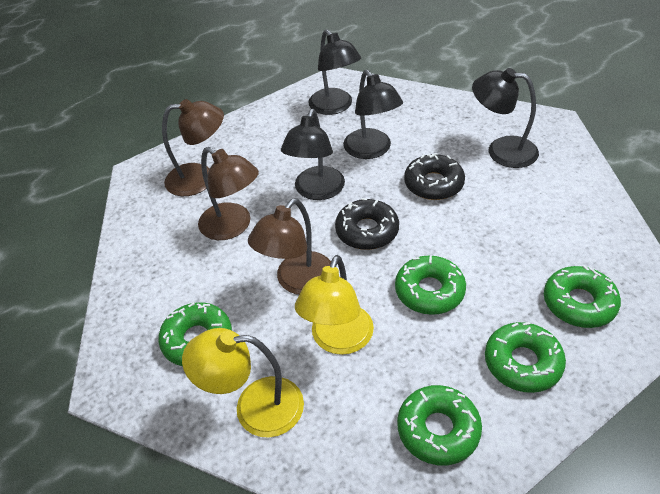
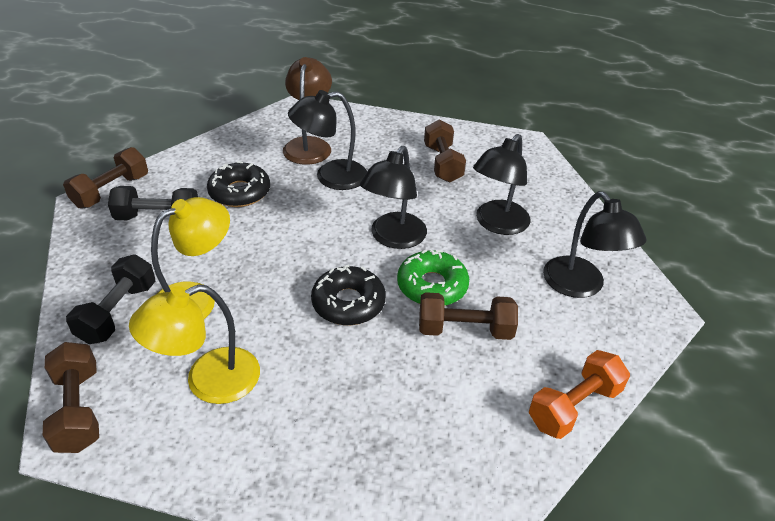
black dumbbell: 0 -> 2
brown dumbbell: 0 -> 4
brown lamp: 3 -> 1
green donut: 5 -> 1
orange dumbbell: 0 -> 1

